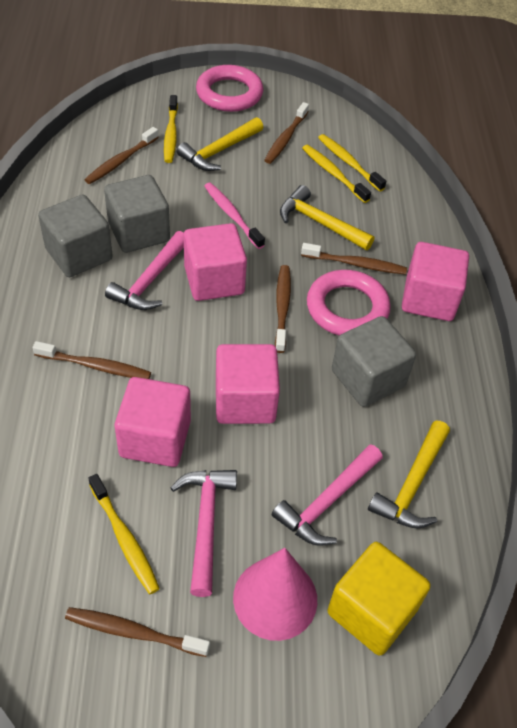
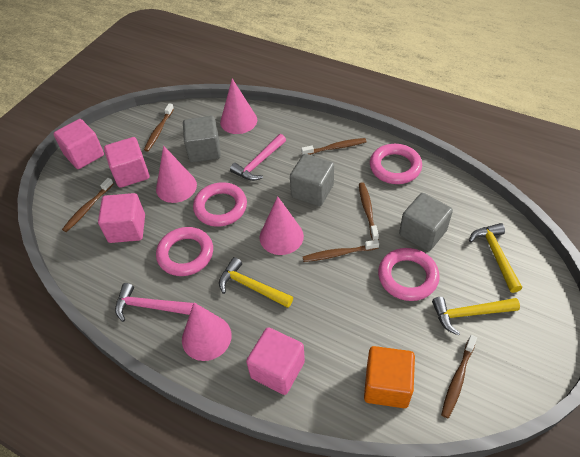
orange cube: 0 -> 1
pink cone: 1 -> 4
pink hammer: 3 -> 2
pink ring: 2 -> 4
pink toothbrush: 1 -> 0
yellow cube: 1 -> 0
yellow toothbrush: 4 -> 0

